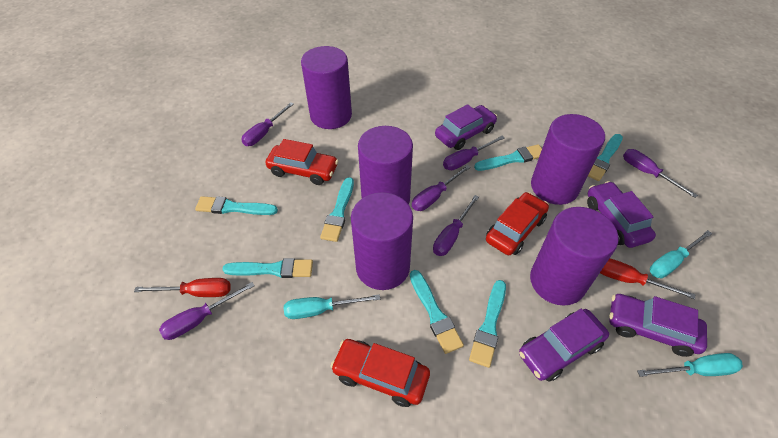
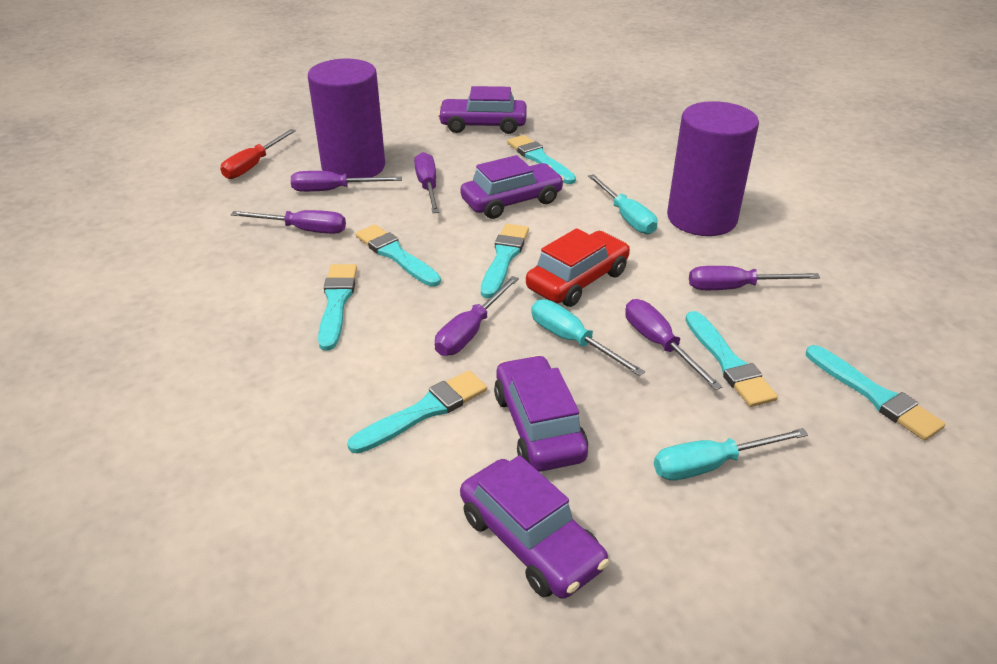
purple cylinder: 5 -> 2
red car: 3 -> 1
red screwdriver: 2 -> 1

